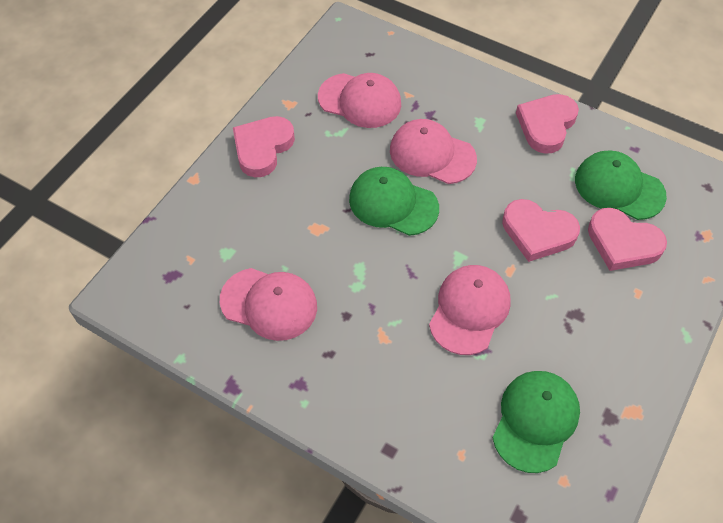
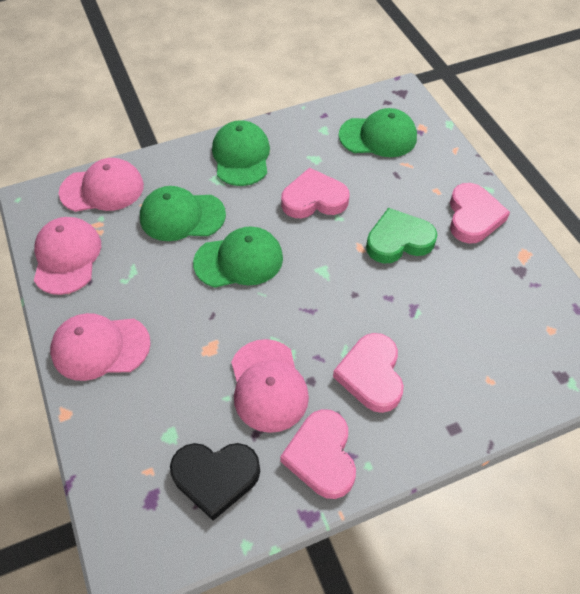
black heart: 0 -> 1
green cap: 3 -> 4
green heart: 0 -> 1

